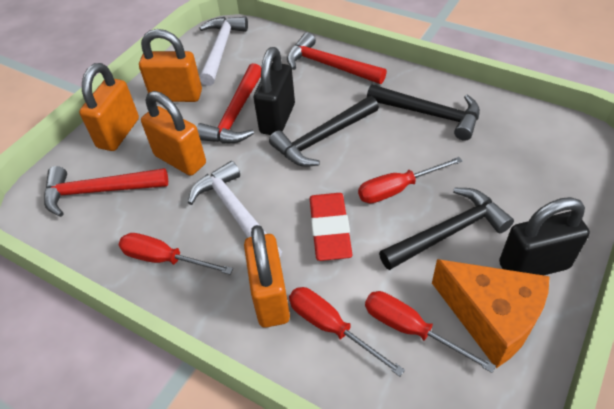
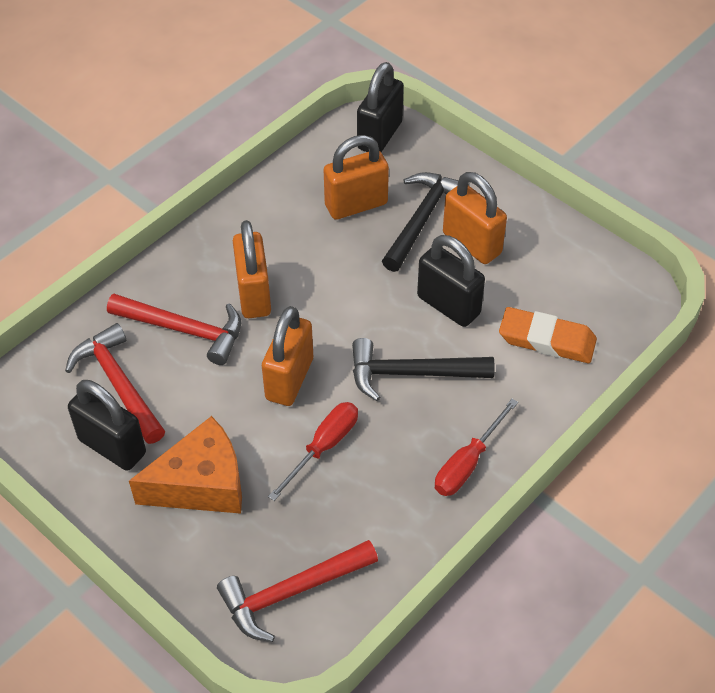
black hammer: 3 -> 2
black padlock: 2 -> 3
orange eraser: 0 -> 1
red eraser: 1 -> 0
red screwdriver: 4 -> 2
white hammer: 2 -> 0

